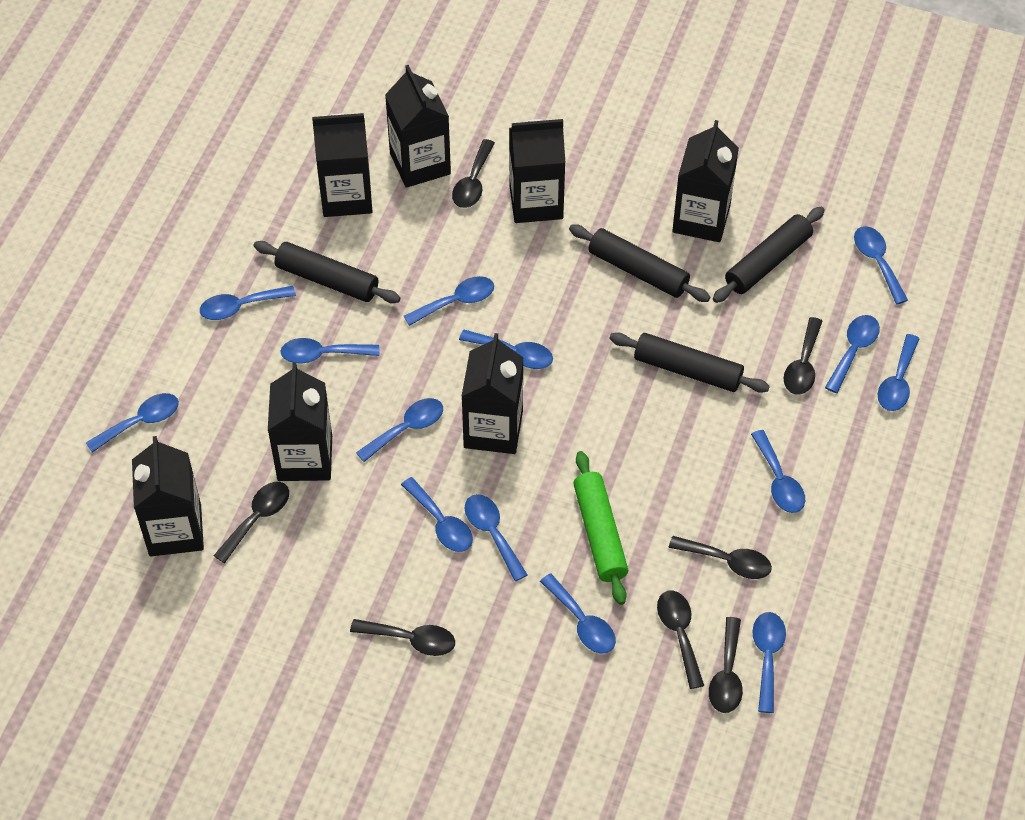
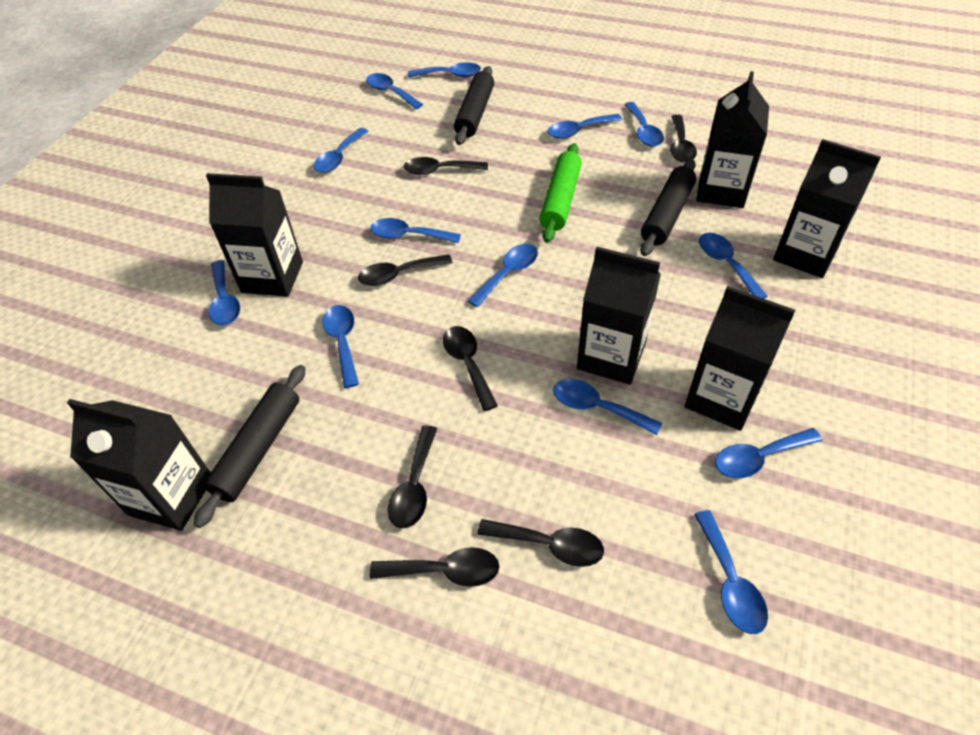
black carton: 7 -> 6
black rolling pin: 4 -> 3
blue spoon: 14 -> 13

